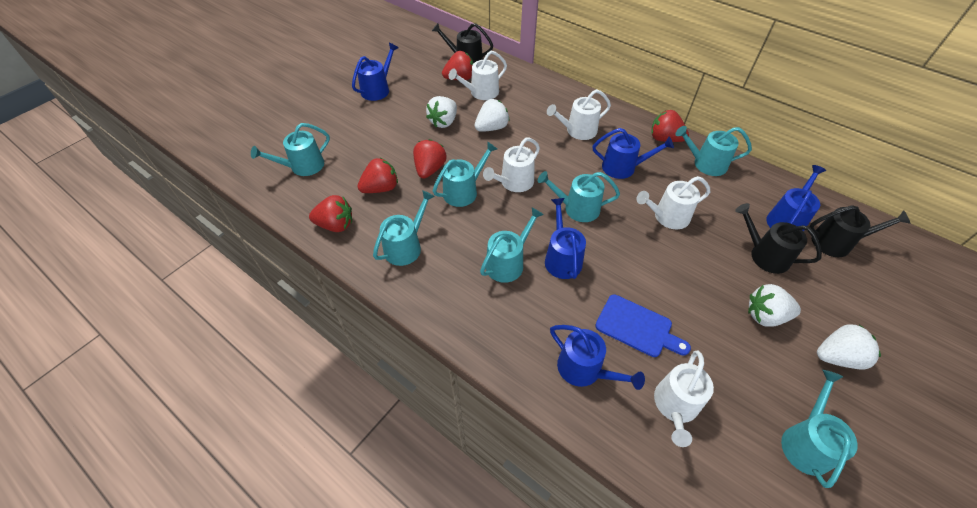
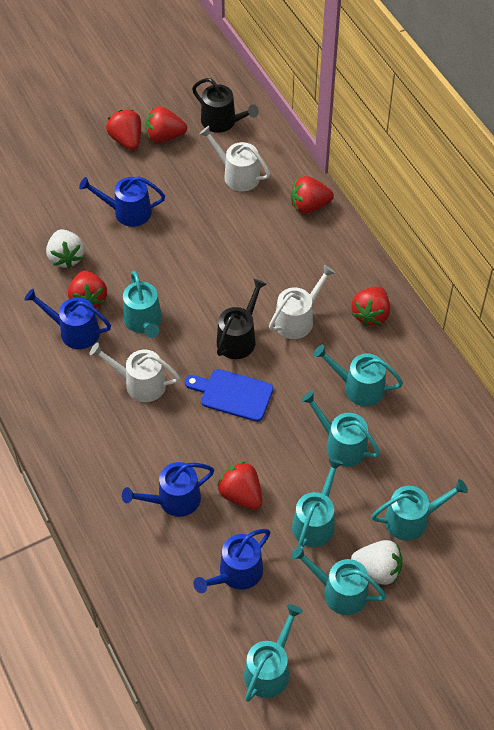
black watering can: 3 -> 2
blue watering can: 5 -> 4
red strawberry: 5 -> 6
white strawberry: 4 -> 2
white watering can: 5 -> 3

